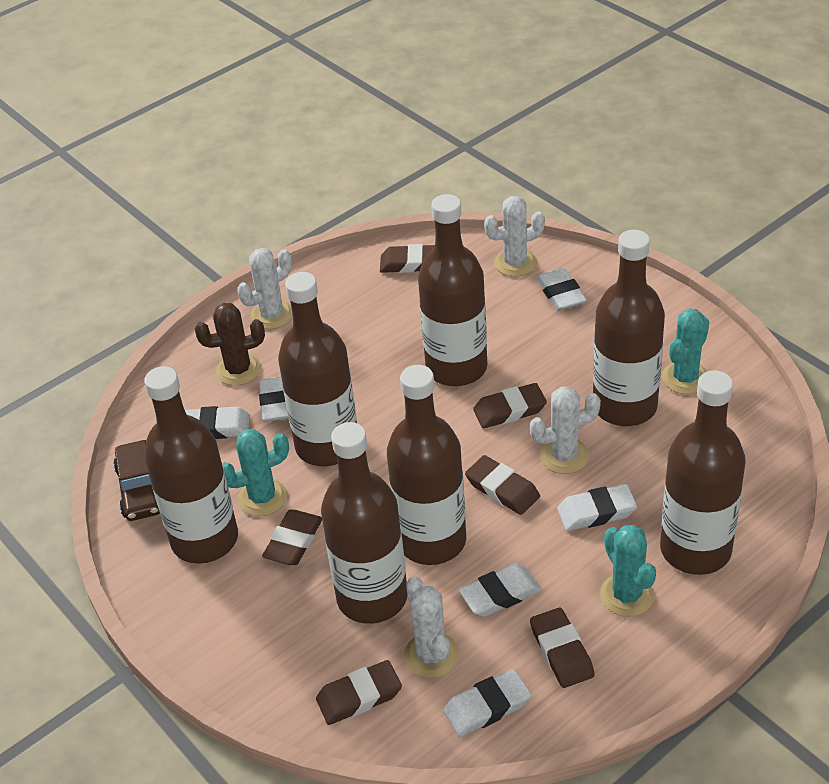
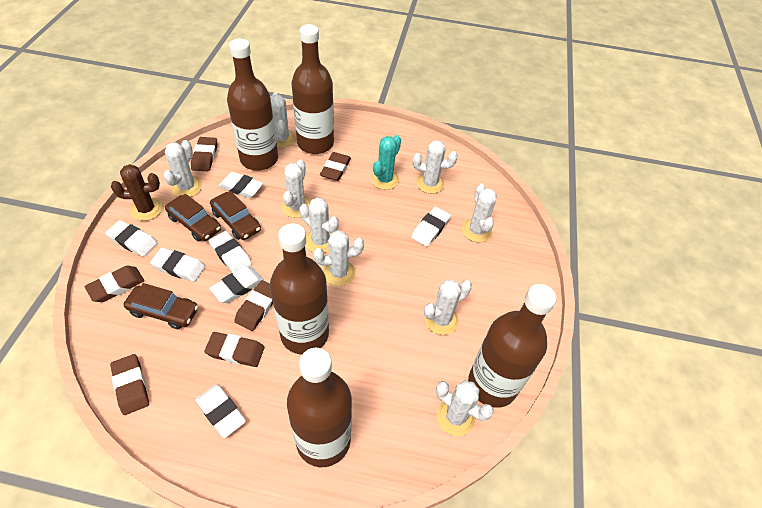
brown bottle: 7 -> 5
brown car: 1 -> 3
turquoise cactus: 3 -> 1
white cactus: 4 -> 9
white eraser: 6 -> 7

